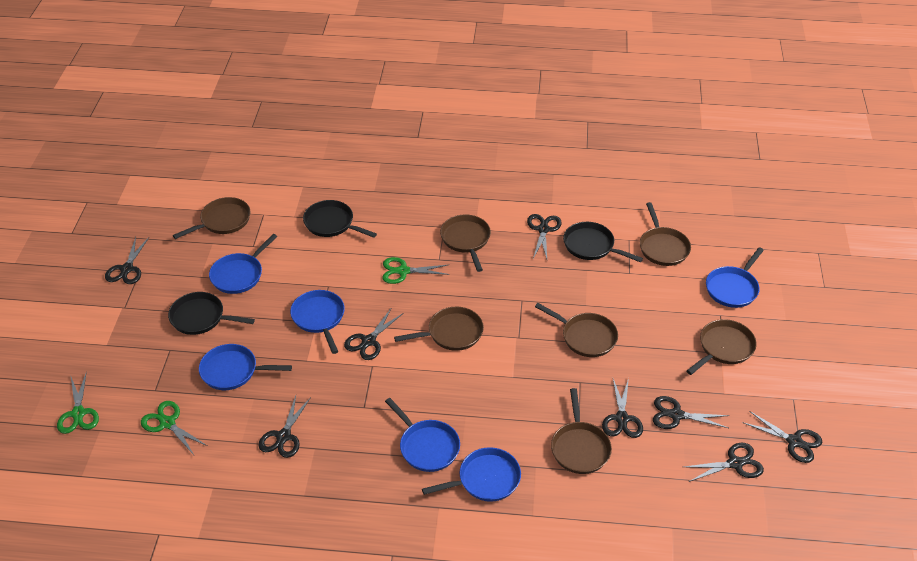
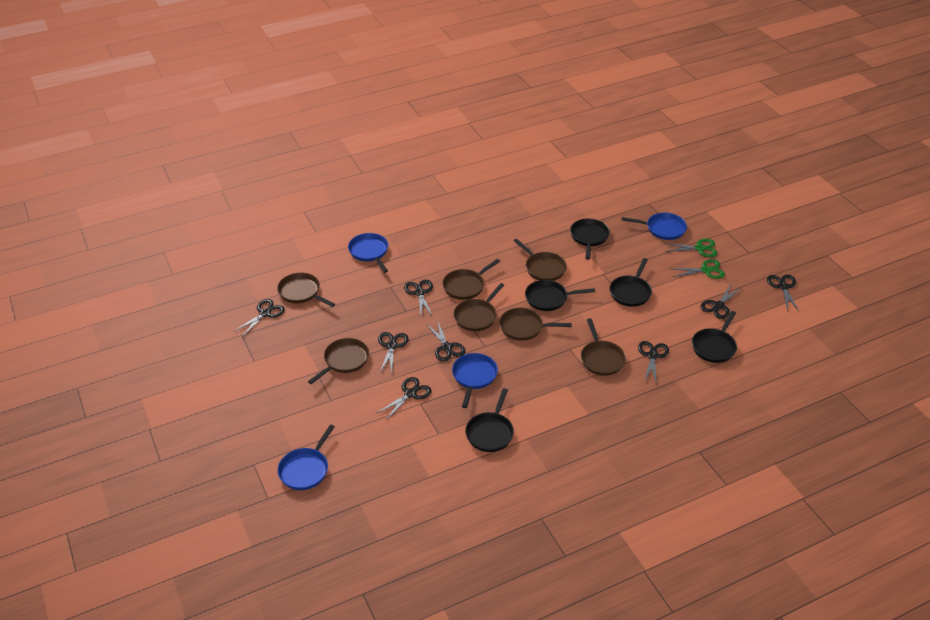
black pan: 3 -> 5
blue pan: 6 -> 4
green scissors: 3 -> 2

